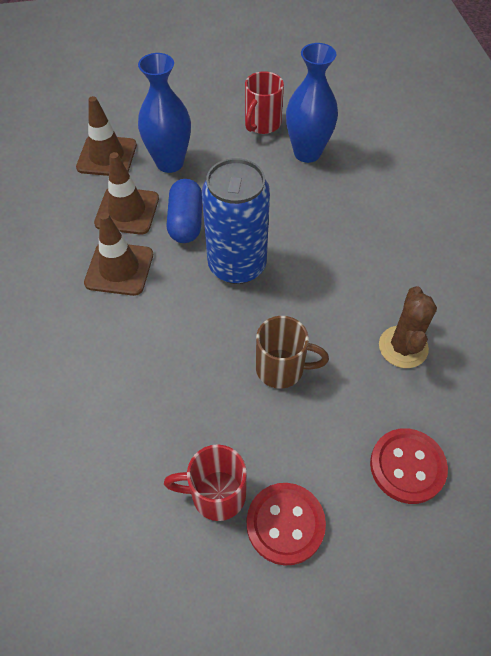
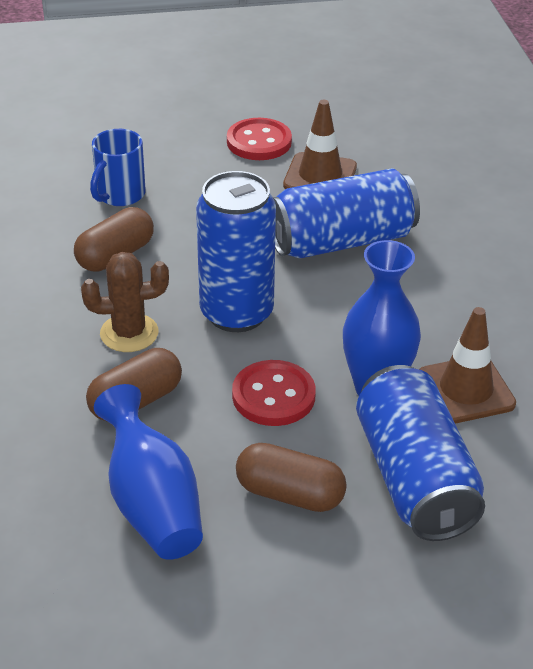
blue can: 1 -> 3
blue capsule: 1 -> 0
blue mug: 0 -> 1
brown capsule: 0 -> 3
brown mug: 1 -> 0
brown traffic cone: 3 -> 2
red mug: 2 -> 0

